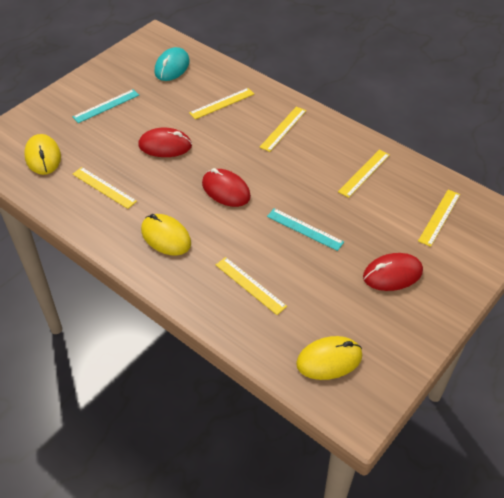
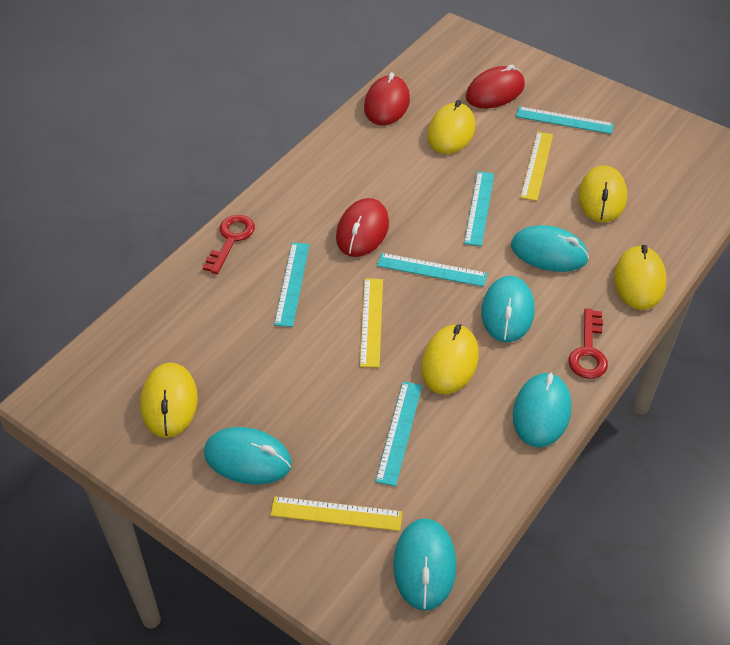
red key: 0 -> 2
turquoise mouse: 1 -> 5
turquoise ruler: 2 -> 5
yellow mouse: 3 -> 5
yellow ruler: 6 -> 3

